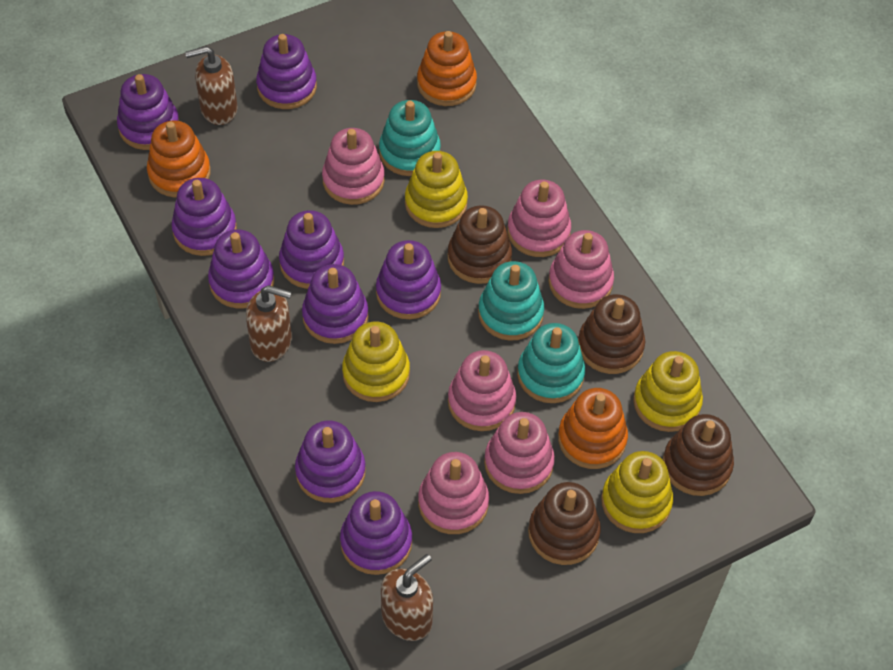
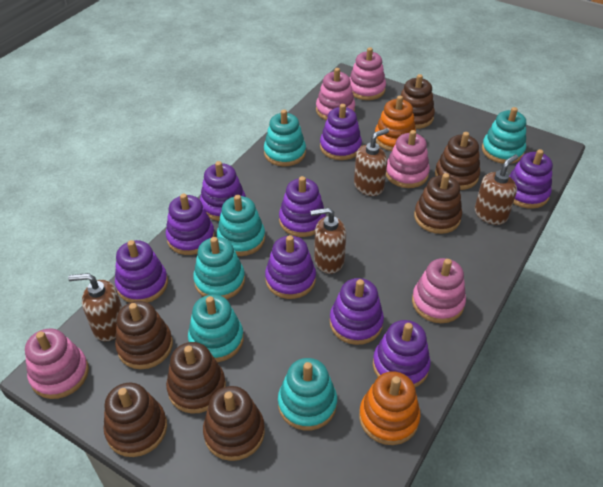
brown soap dispenser: 3 -> 4
brown stacking toy: 4 -> 7
orange stacking toy: 3 -> 2
pink stacking toy: 6 -> 5
turquoise stacking toy: 3 -> 6
yellow stacking toy: 4 -> 0

